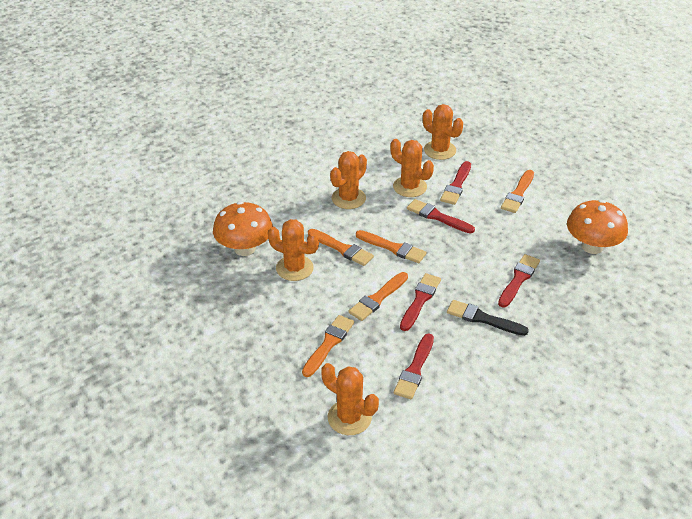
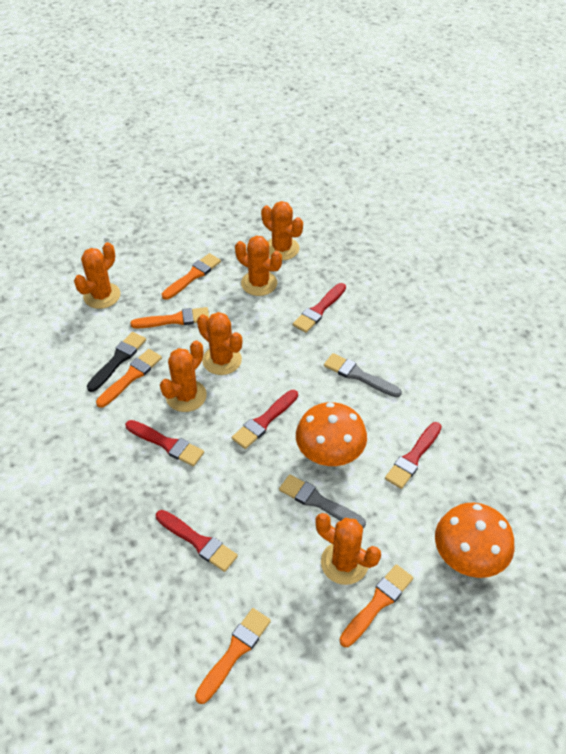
grey brush: 0 -> 2
orange cactus: 5 -> 6

